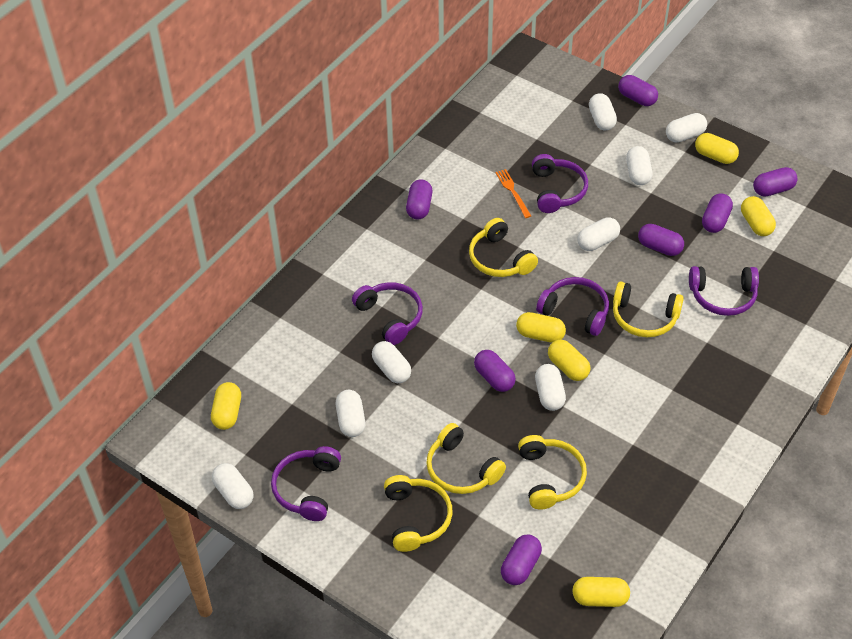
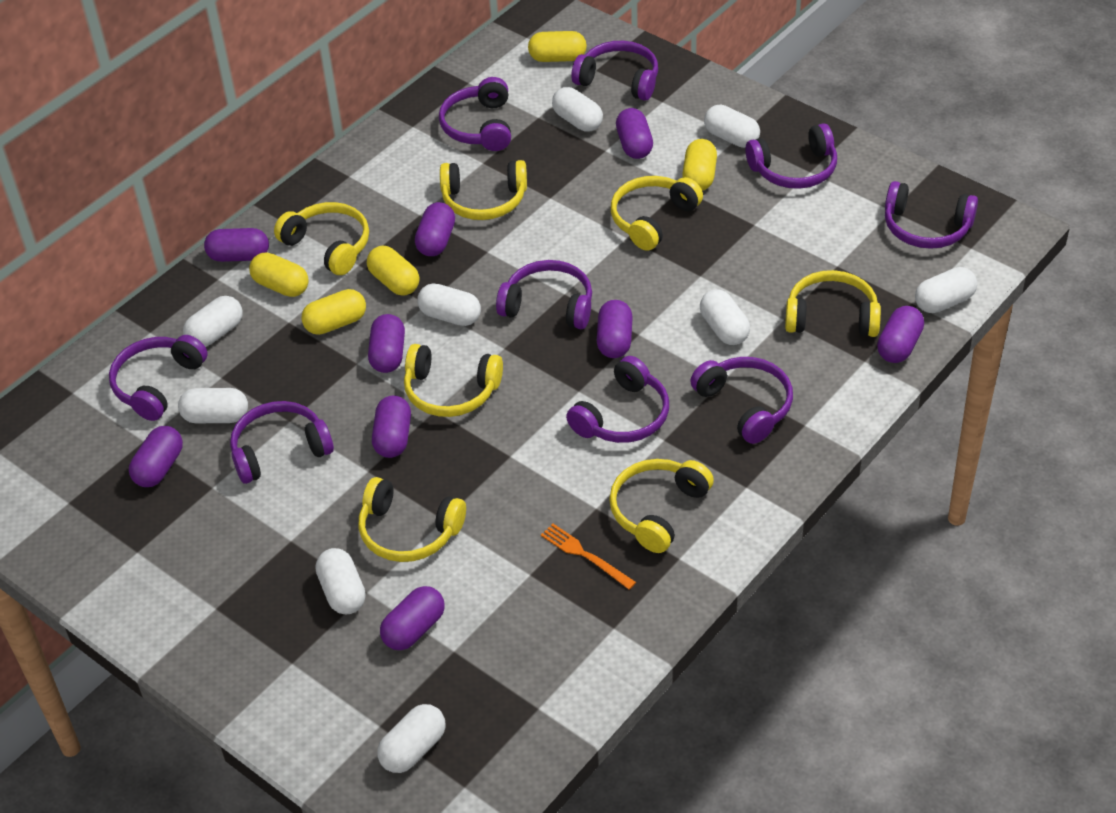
purple capsule: 7 -> 9
purple headphones: 5 -> 9
white capsule: 8 -> 9
yellow capsule: 6 -> 5
yellow headphones: 5 -> 7

